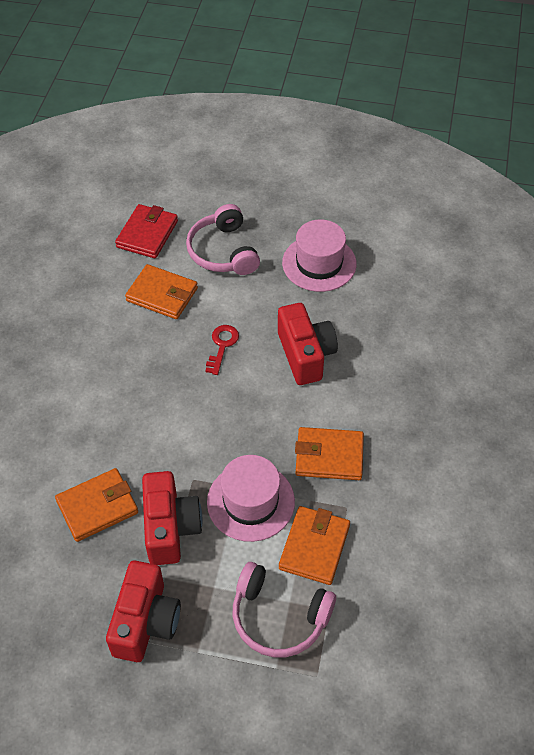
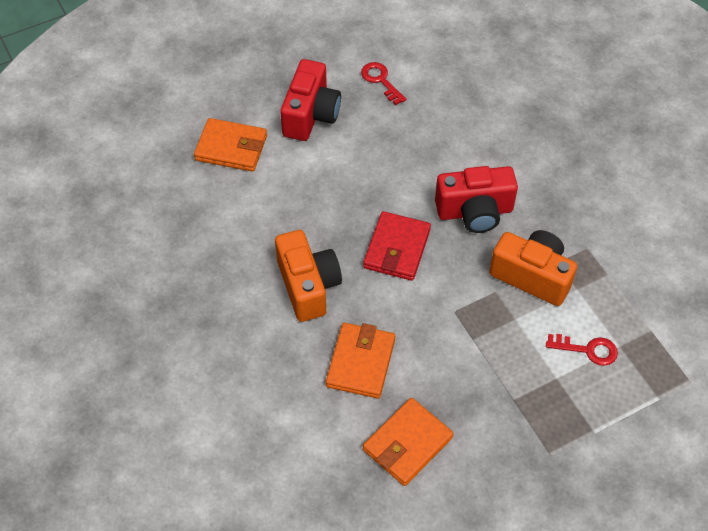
orange camera: 0 -> 2
orange wallet: 4 -> 3
pink hat: 2 -> 0
pink headphones: 2 -> 0
red camera: 3 -> 2
red key: 1 -> 2

